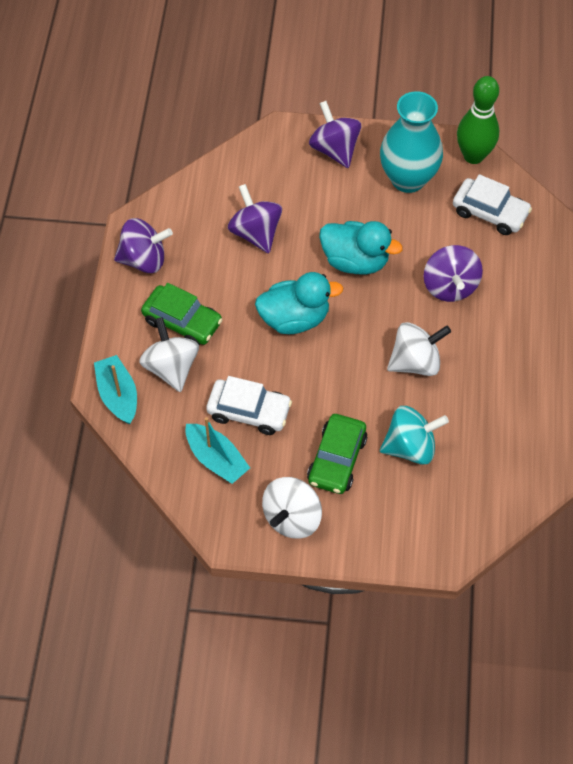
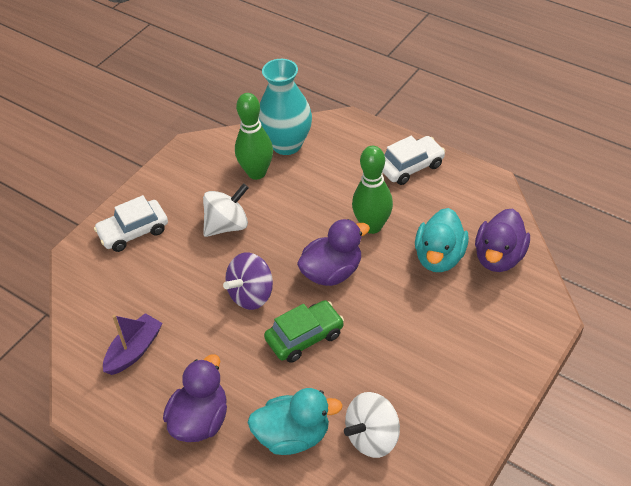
green bowling pin: 1 -> 2
green car: 2 -> 1
purple boat: 0 -> 1
purple duck: 0 -> 3
purple spinning top: 4 -> 1
turquoise boat: 2 -> 0
turquoise spinning top: 1 -> 0
white spinning top: 3 -> 2

